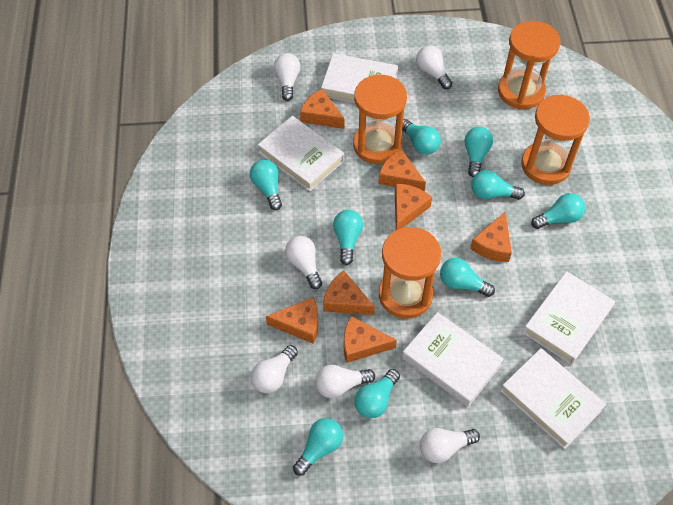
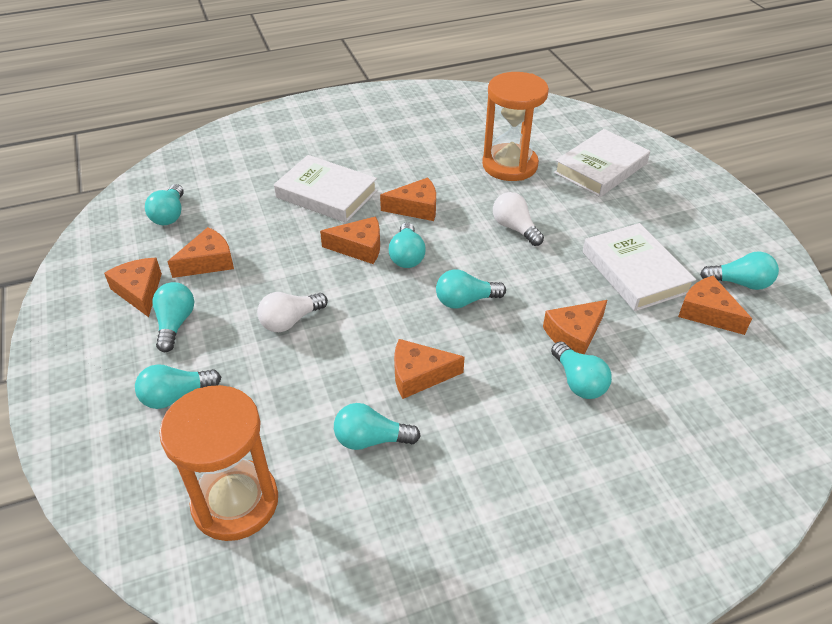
orange hourglass: 4 -> 2
turquoise light bulb: 9 -> 8
white book: 5 -> 3
white light bulb: 6 -> 2

